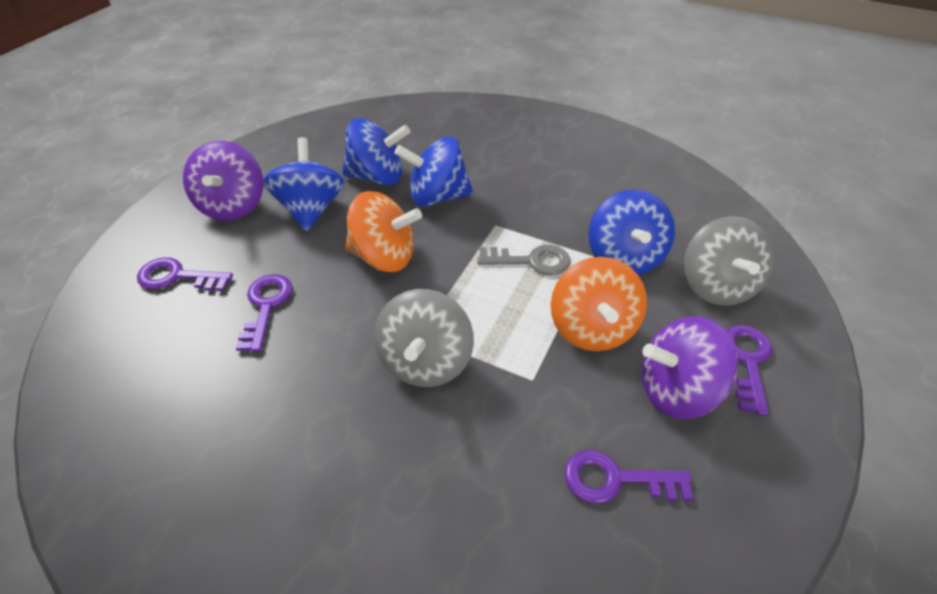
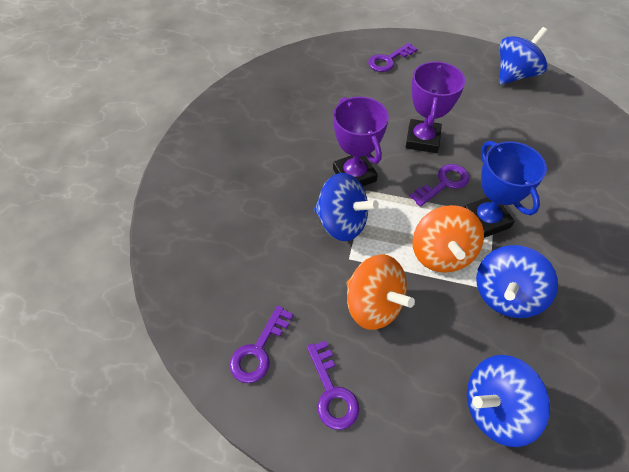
blue trophy: 0 -> 1
grey key: 1 -> 0
grey spinning top: 2 -> 0
purple spinning top: 2 -> 0
purple trophy: 0 -> 2

